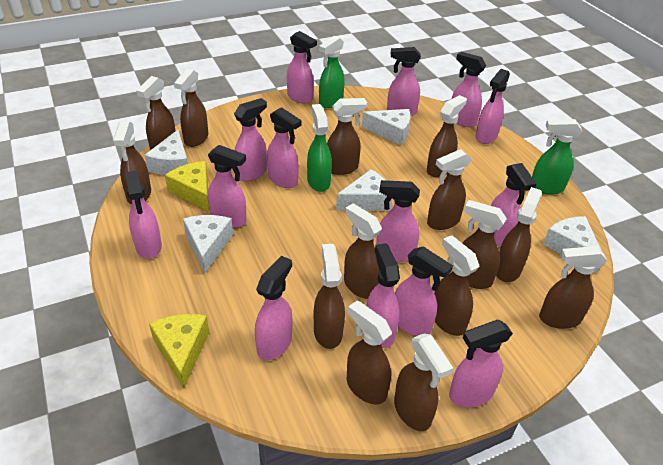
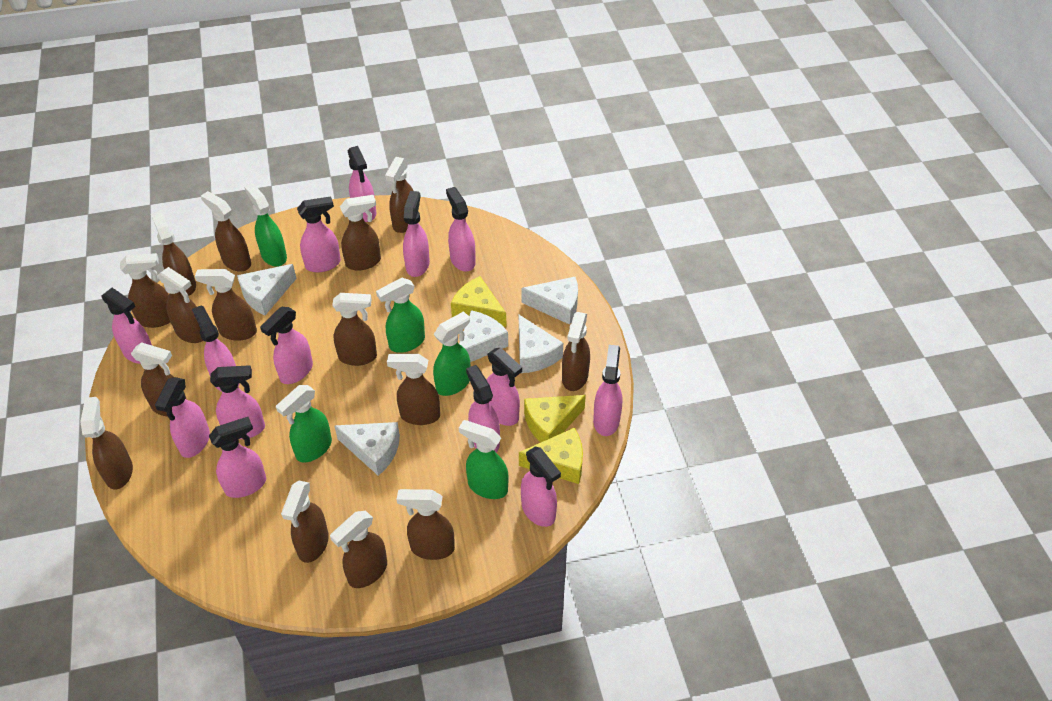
brown spray bottle: 14 -> 15
green spray bottle: 3 -> 5
yellow cheese: 2 -> 3

